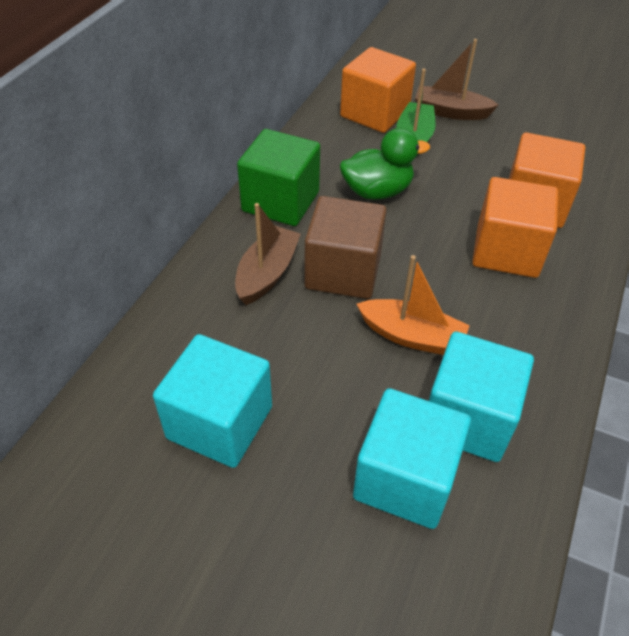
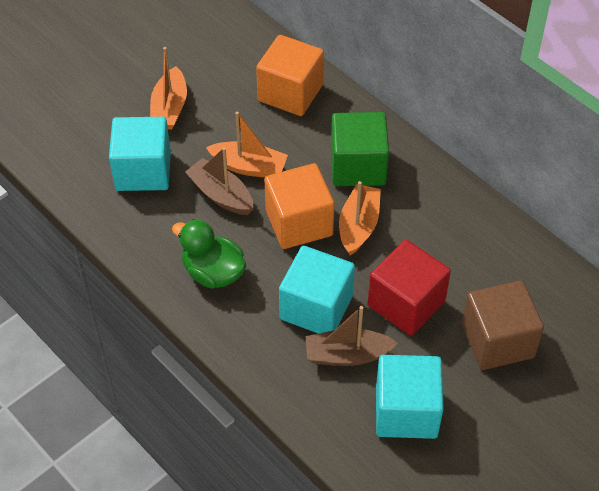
green boat: 1 -> 0
orange boat: 1 -> 3
orange cube: 3 -> 2
red cube: 0 -> 1

